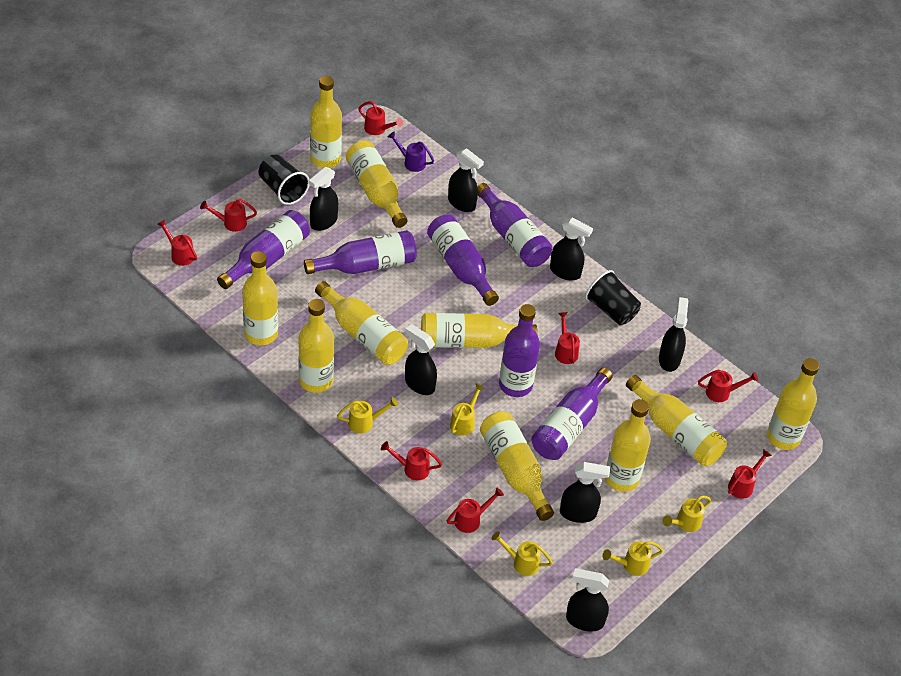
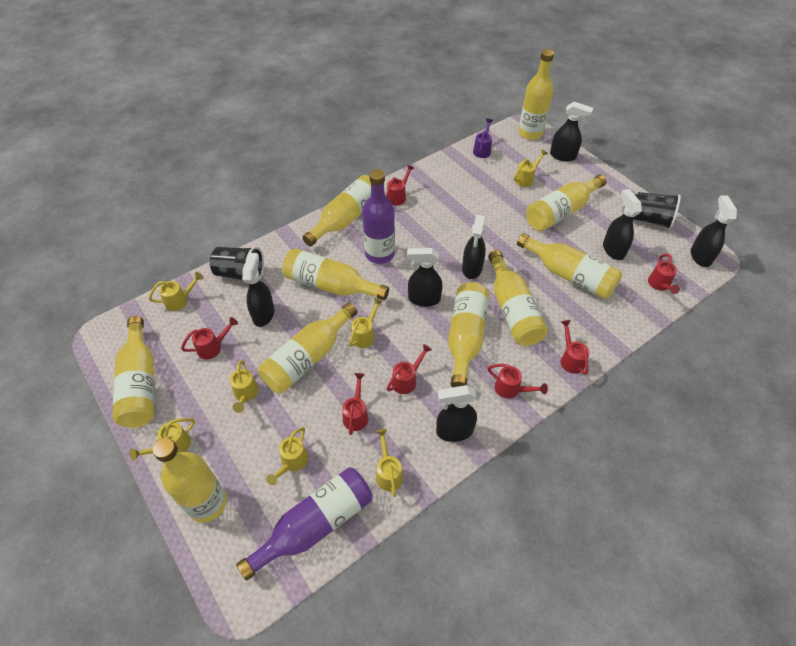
purple bottle: 6 -> 2
red watering can: 8 -> 7
yellow watering can: 5 -> 7

